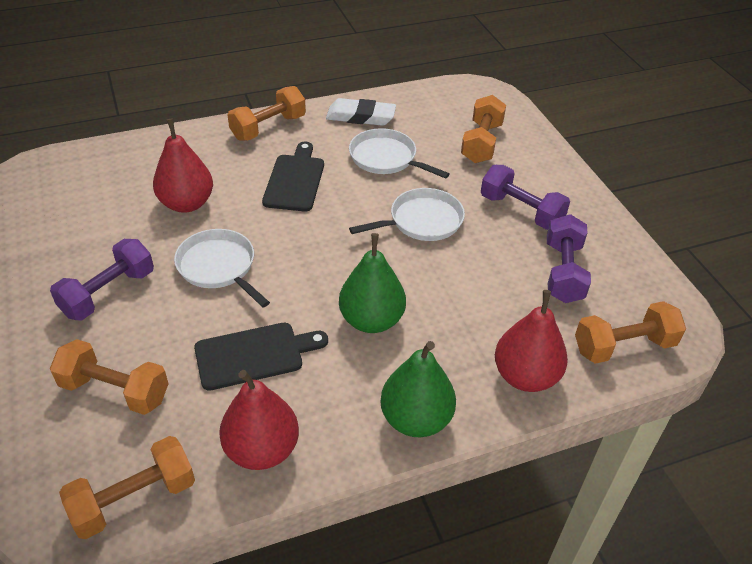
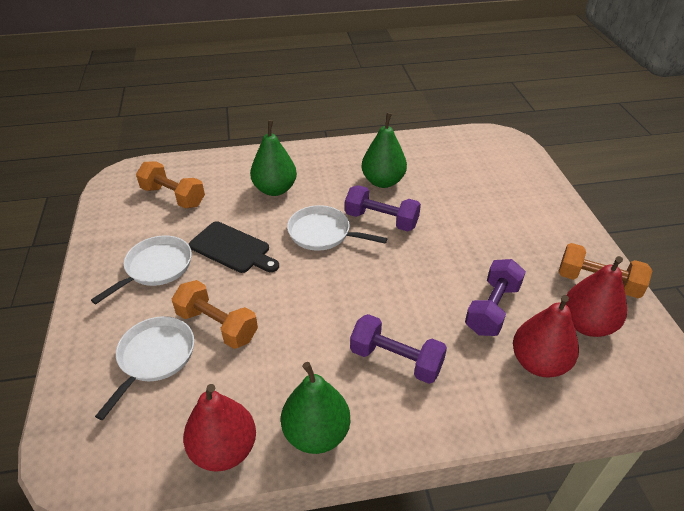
black cutting board: 2 -> 1
green pear: 2 -> 3
orange dumbbell: 5 -> 3
white eraser: 1 -> 0

